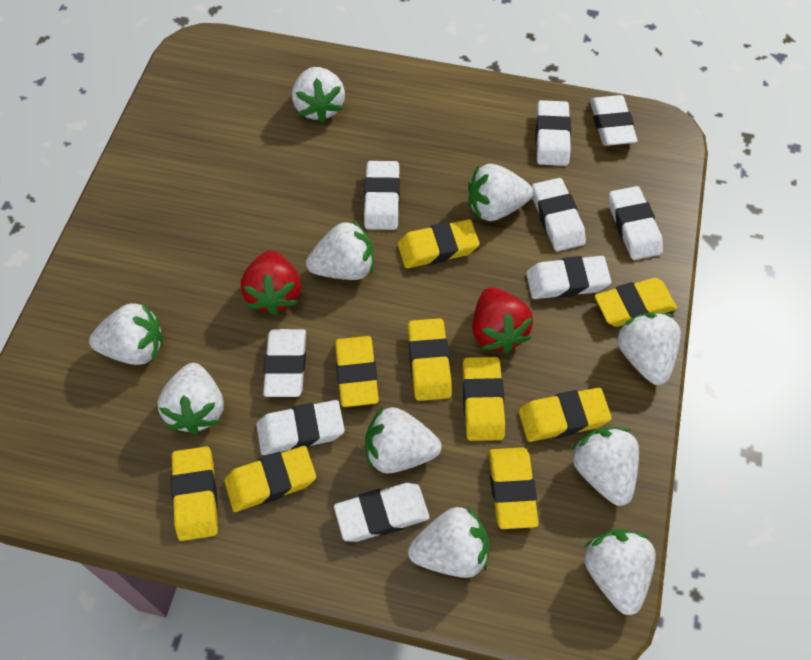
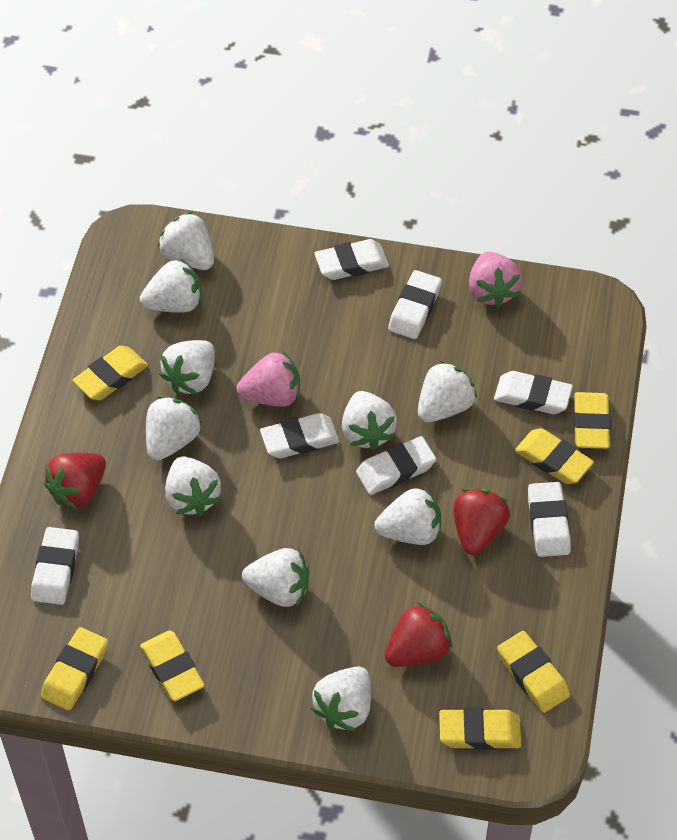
pink strawberry: 0 -> 2
red strawberry: 2 -> 3
white eraser: 9 -> 7
yellow eraser: 9 -> 7

